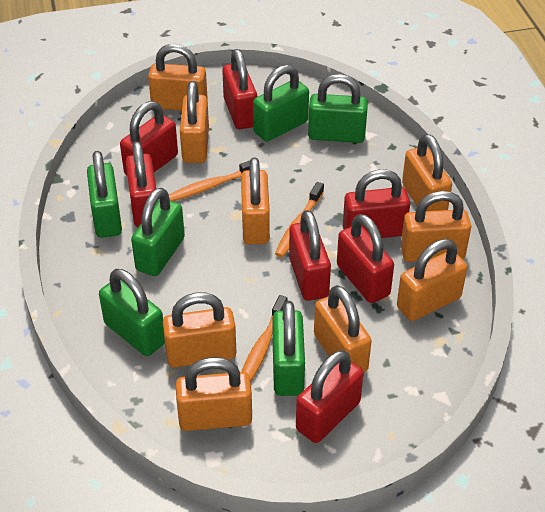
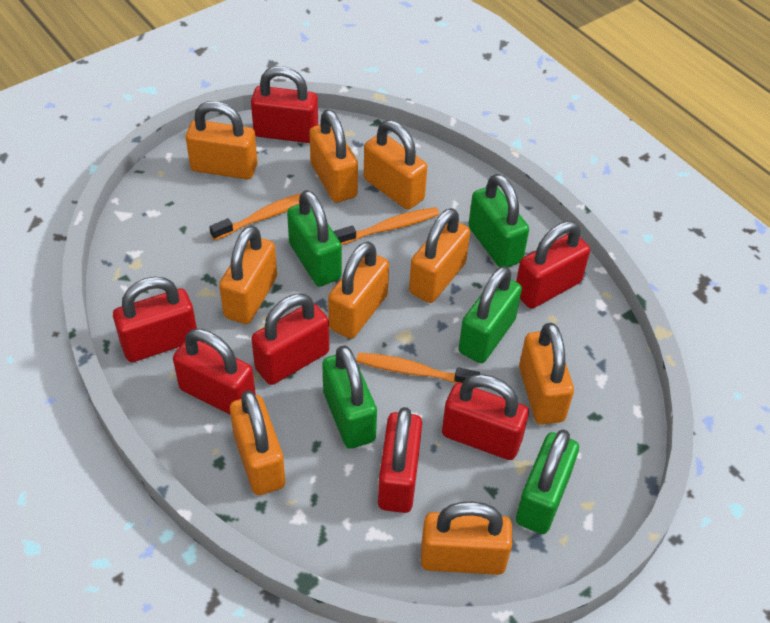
green padlock: 6 -> 5

